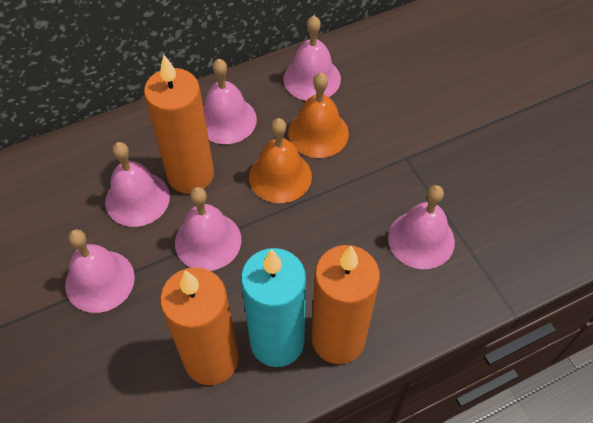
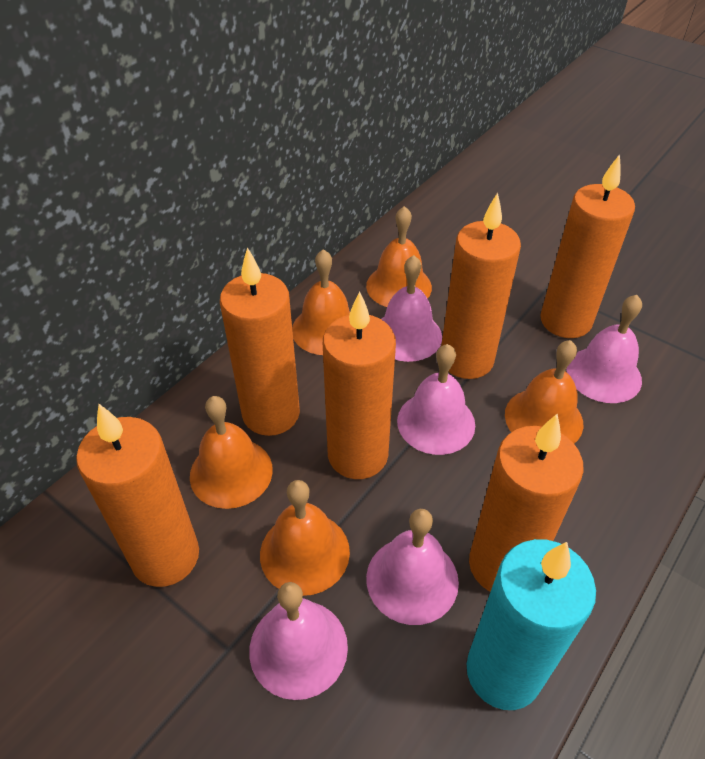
orange bell: 2 -> 5
orange candle: 3 -> 6
pink bell: 6 -> 5

